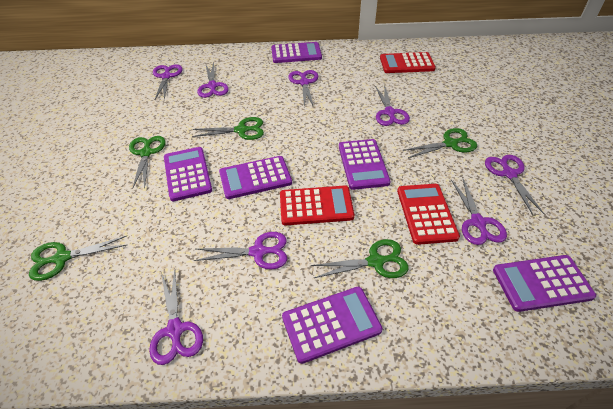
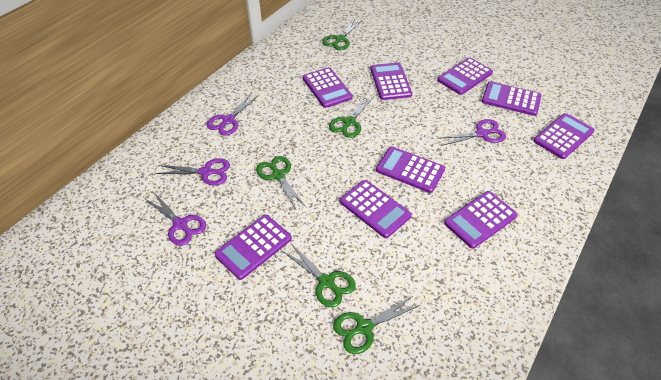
purple calculator: 6 -> 9
purple scissors: 8 -> 4
red calculator: 3 -> 0

